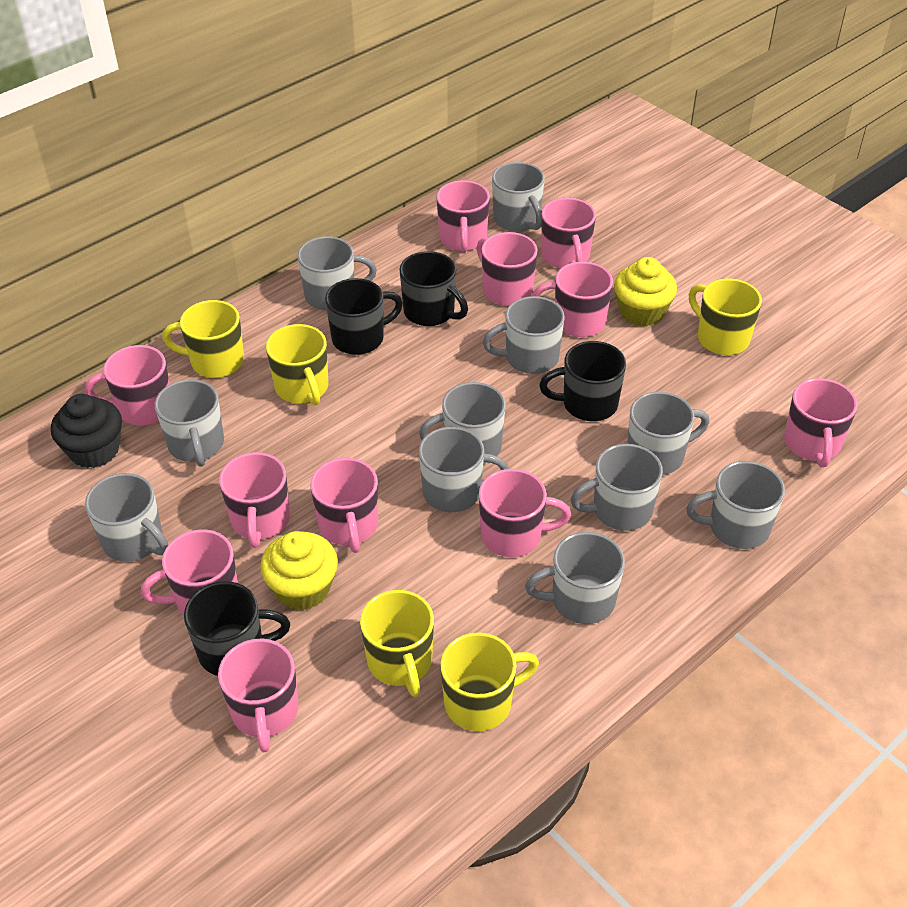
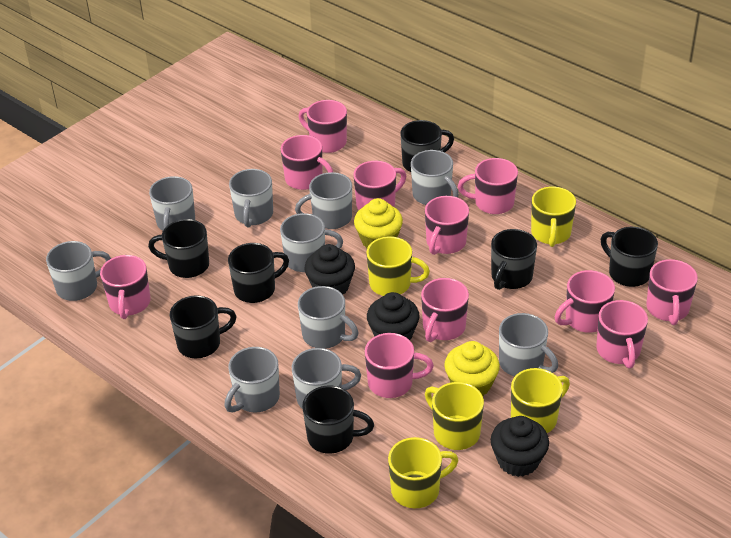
black cupcake: 1 -> 3
black mug: 4 -> 7
grey mug: 11 -> 10

